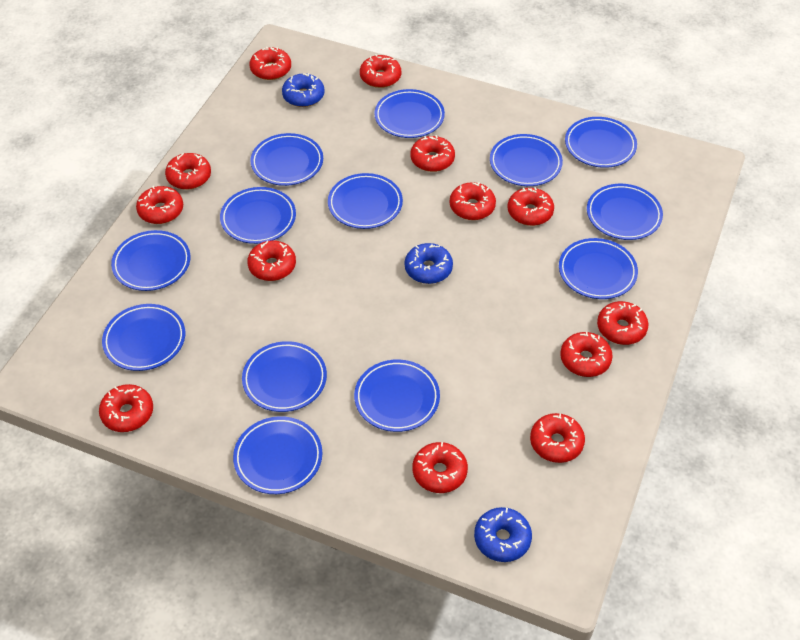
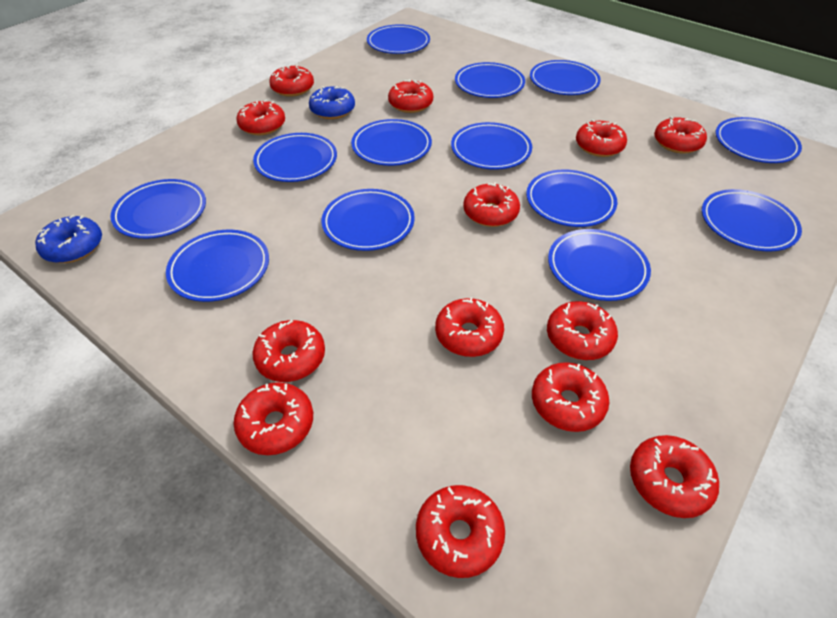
blue donut: 3 -> 2

